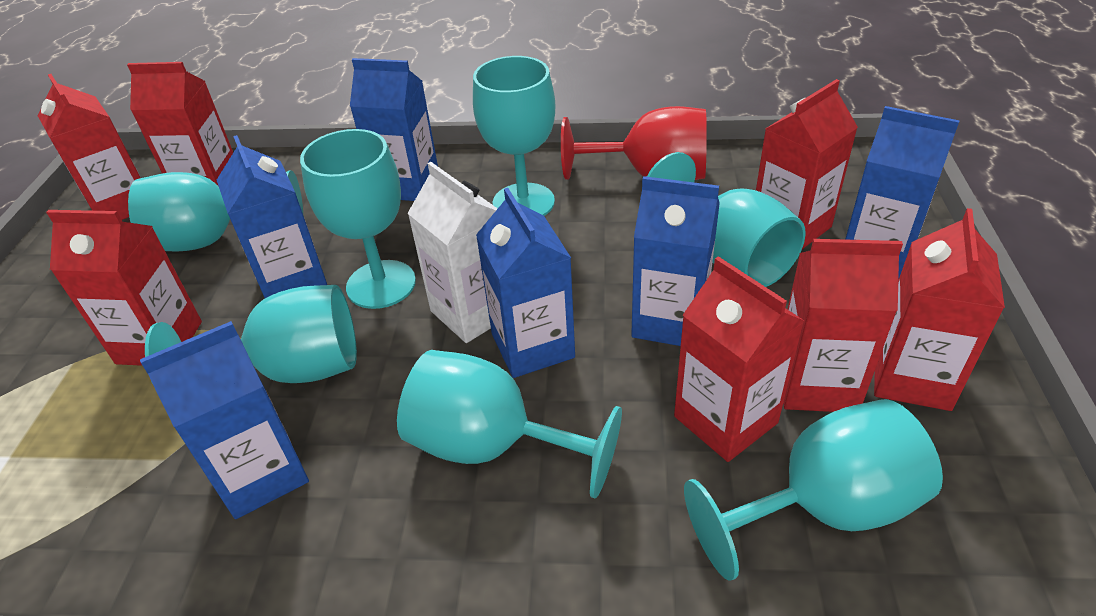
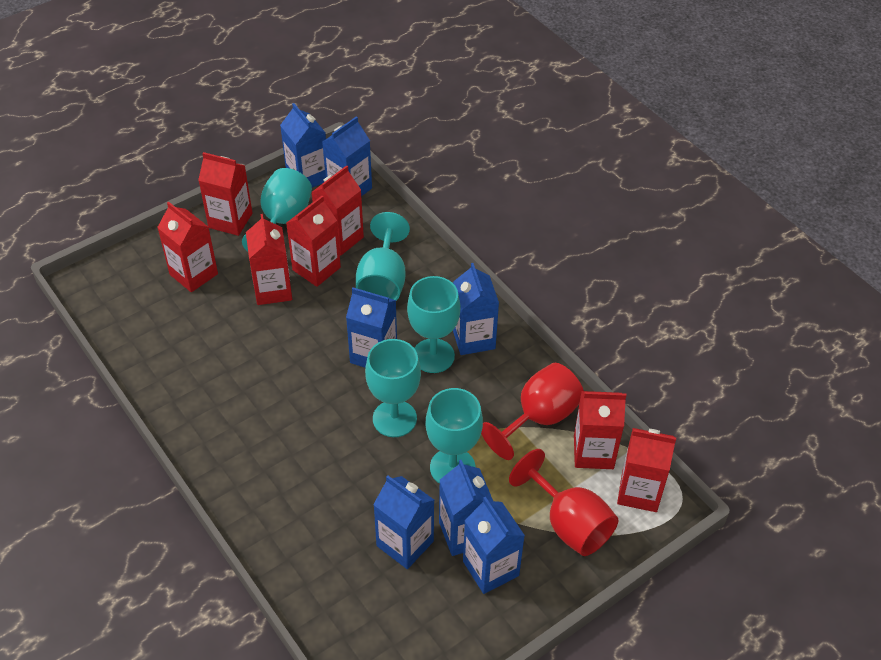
blue carton: 6 -> 7
red goblet: 1 -> 2
turquoise goblet: 7 -> 5
white carton: 1 -> 0

